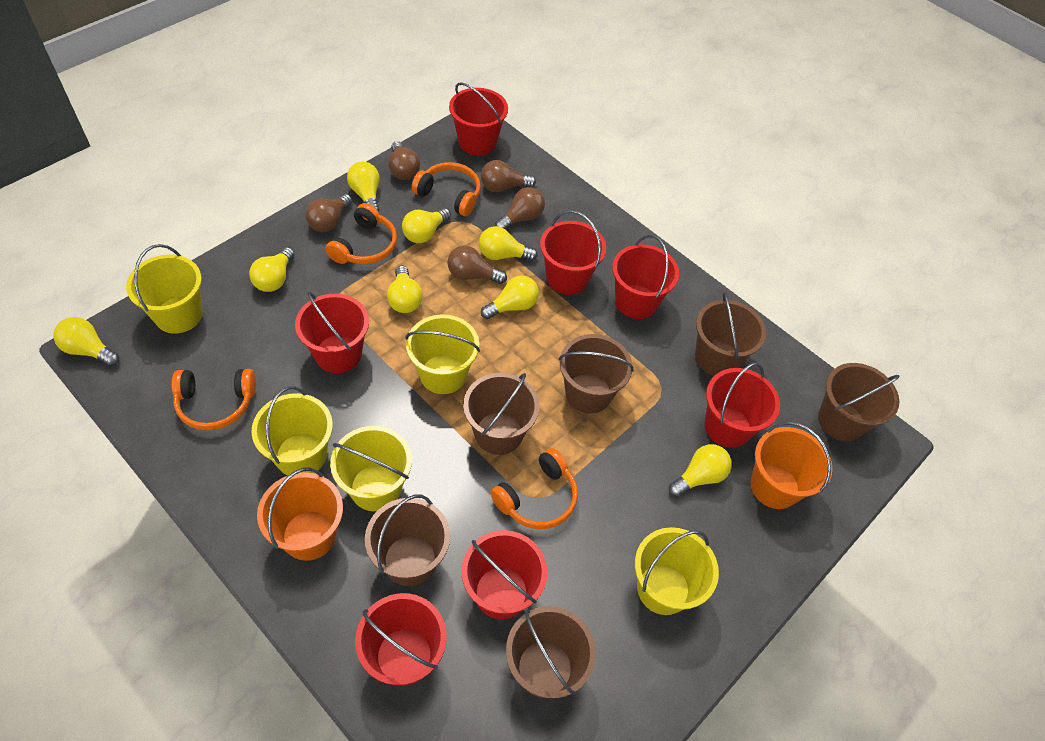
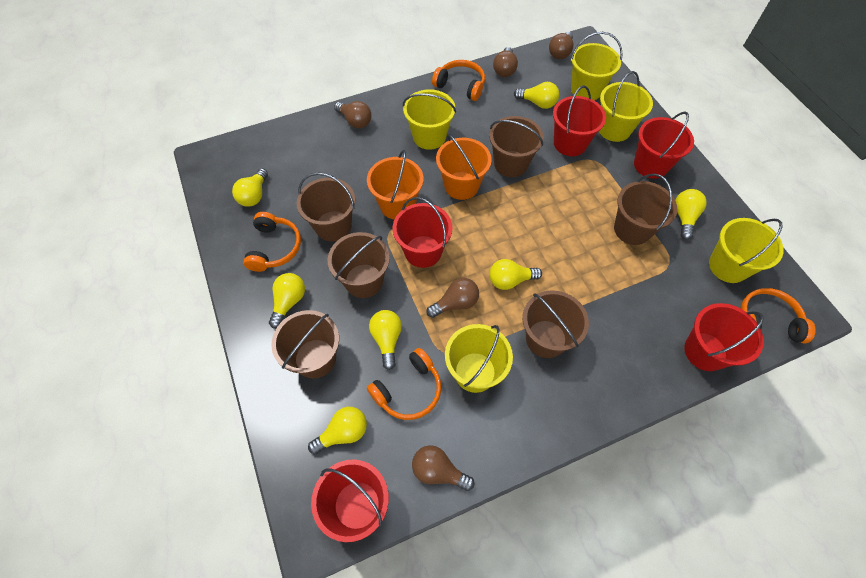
red bucket: 7 -> 5
yellow light bulb: 8 -> 7

